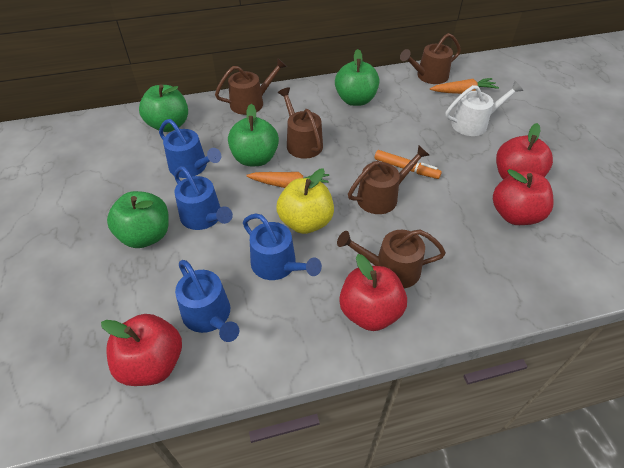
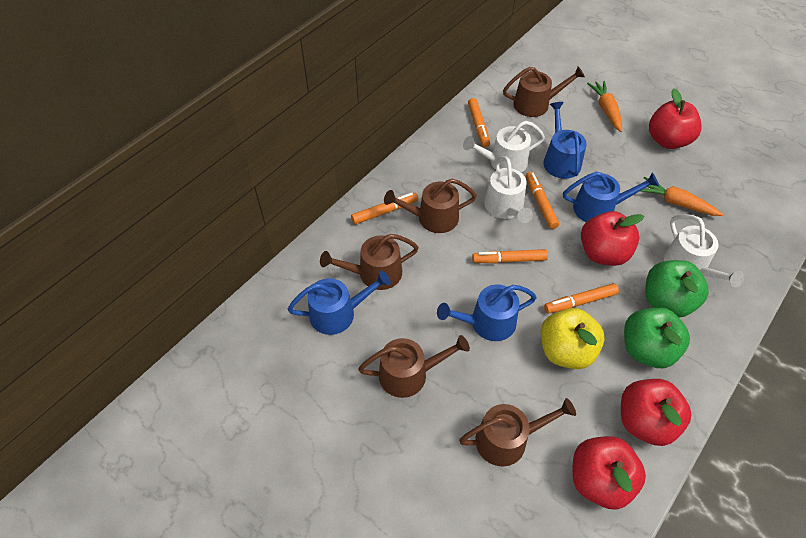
green apple: 4 -> 2
orange marker: 1 -> 5
white watering can: 1 -> 3

